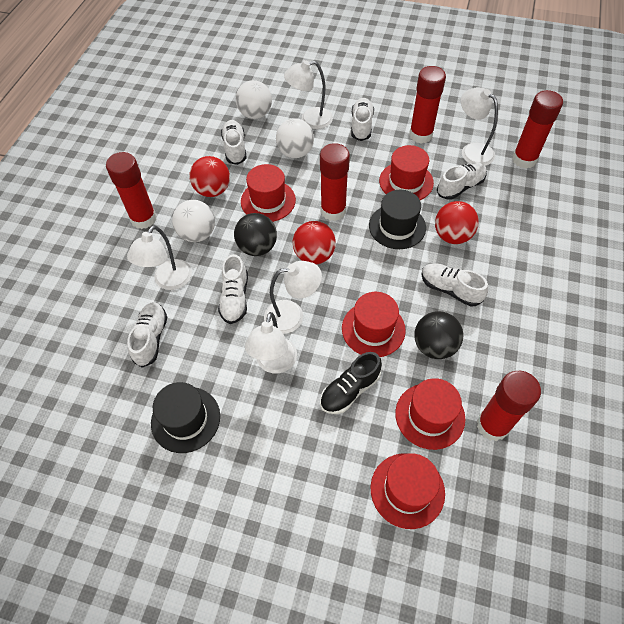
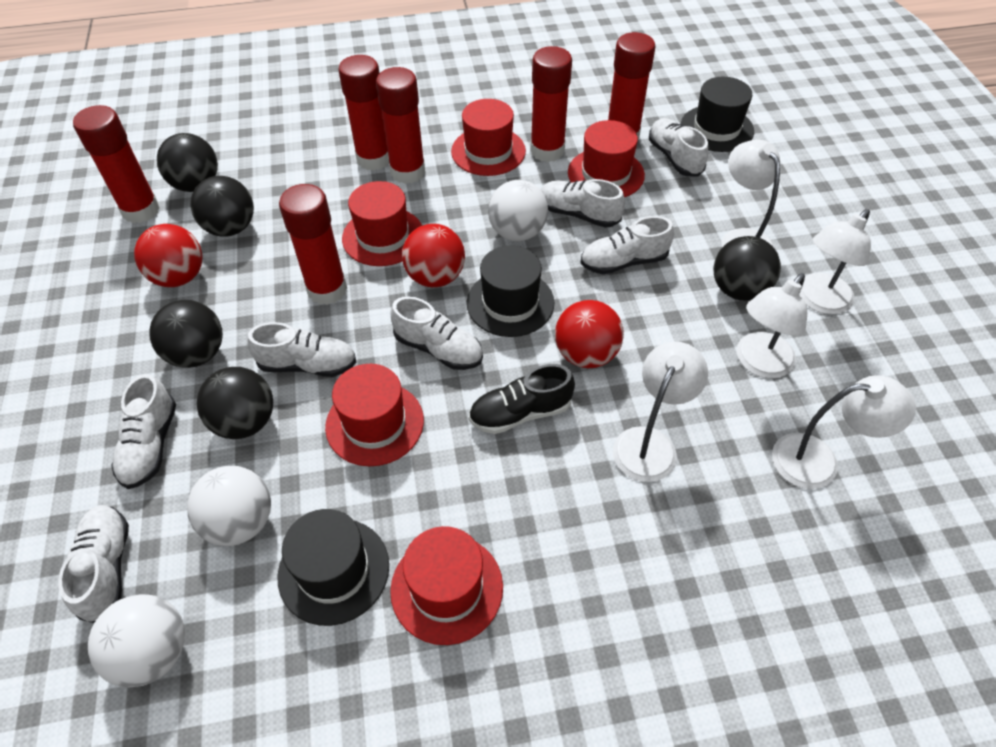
black ball: 2 -> 5
black hat: 2 -> 3
red glue stick: 5 -> 6
white shoe: 6 -> 7

